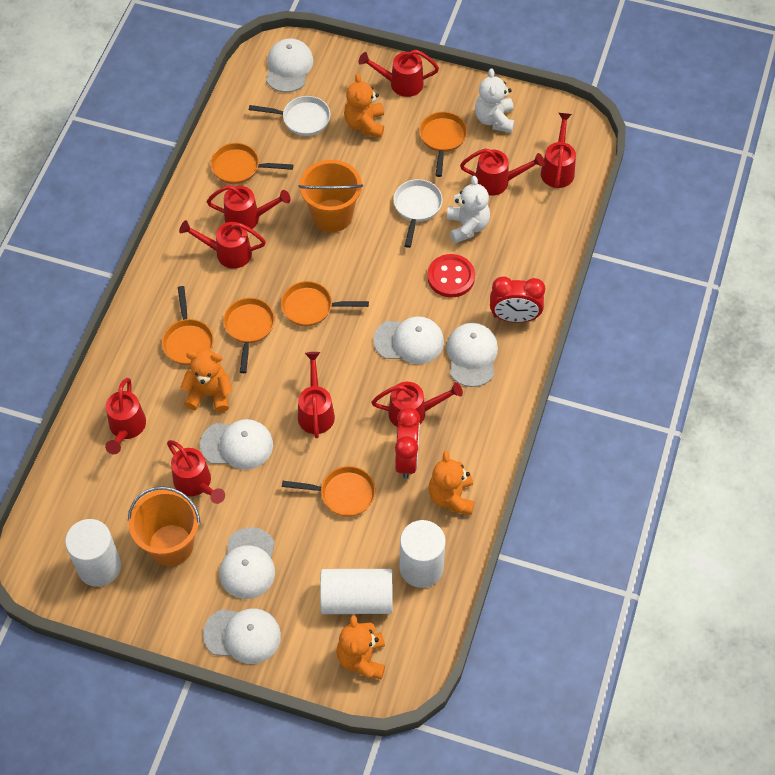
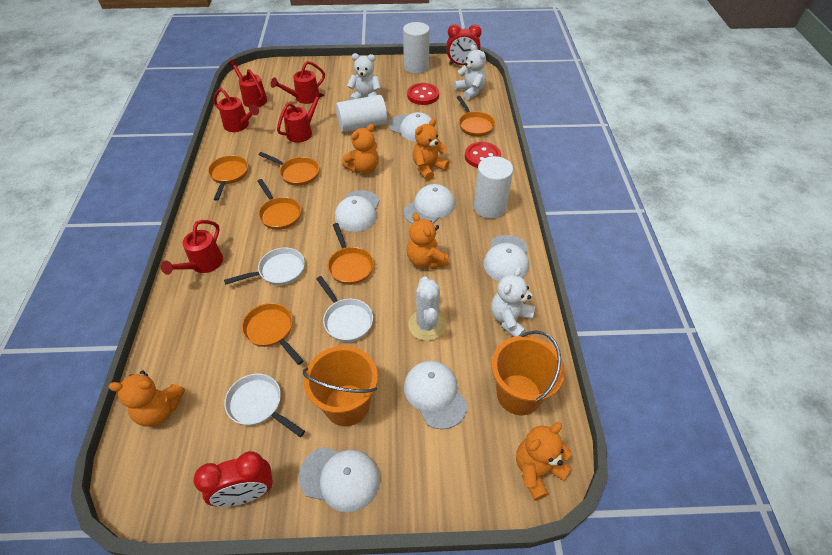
orange teddy bear: 4 -> 5
red button: 1 -> 2
red watering can: 9 -> 5
white cactus: 0 -> 1
white pan: 2 -> 3
white teddy bear: 2 -> 3

